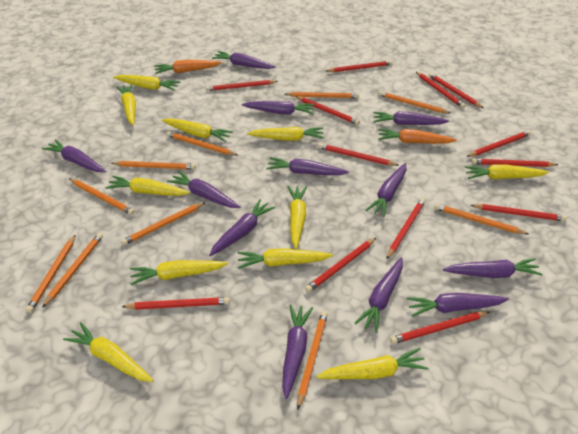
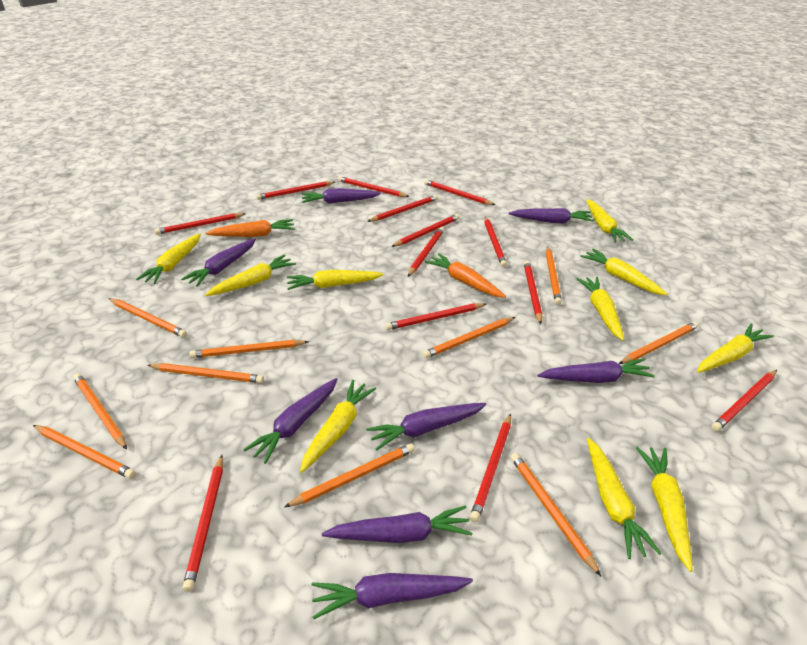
purple carrot: 12 -> 8
yellow carrot: 11 -> 10

